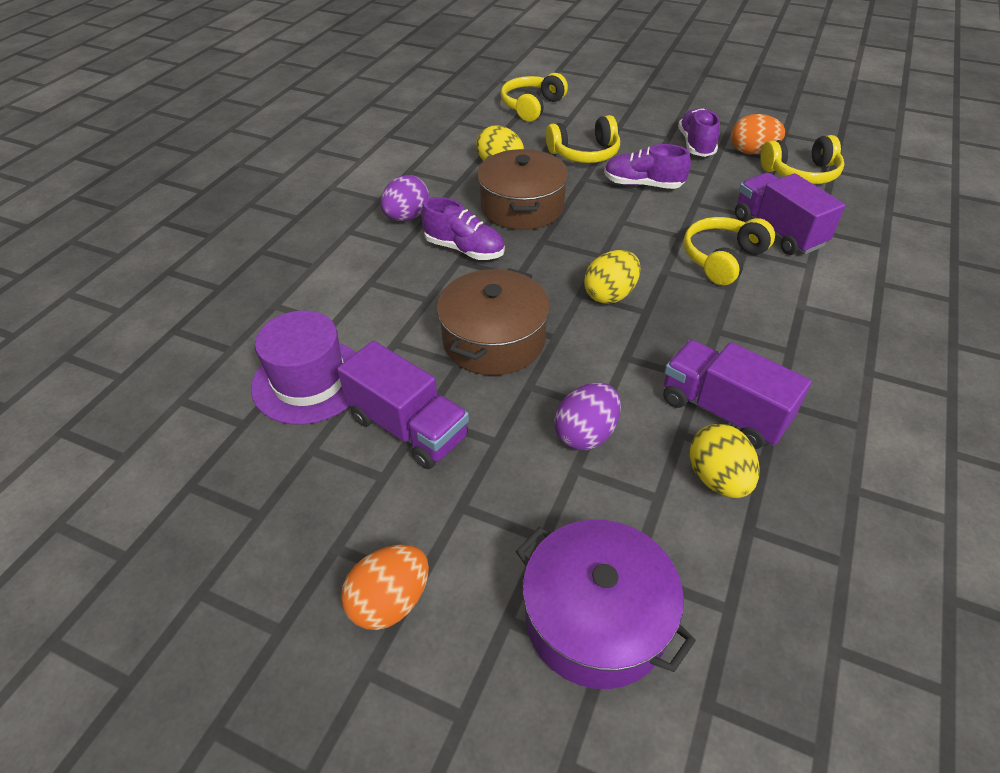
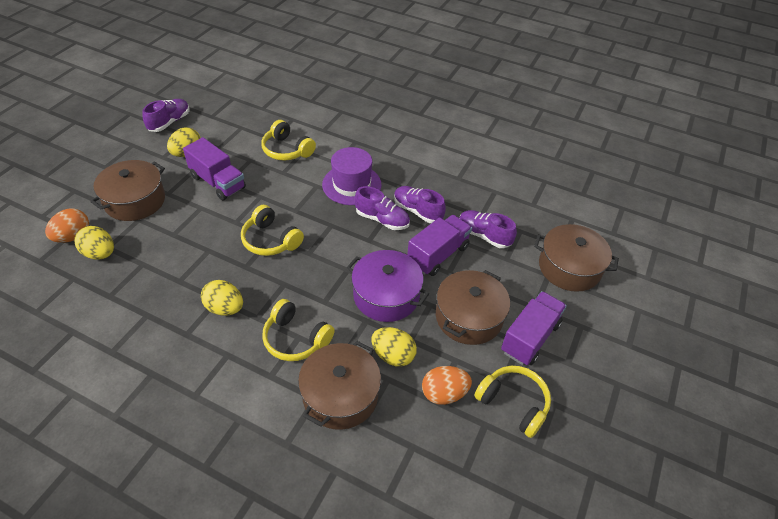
brown pot: 2 -> 4
purple egg: 2 -> 0
purple shoe: 3 -> 4
yellow egg: 3 -> 4

